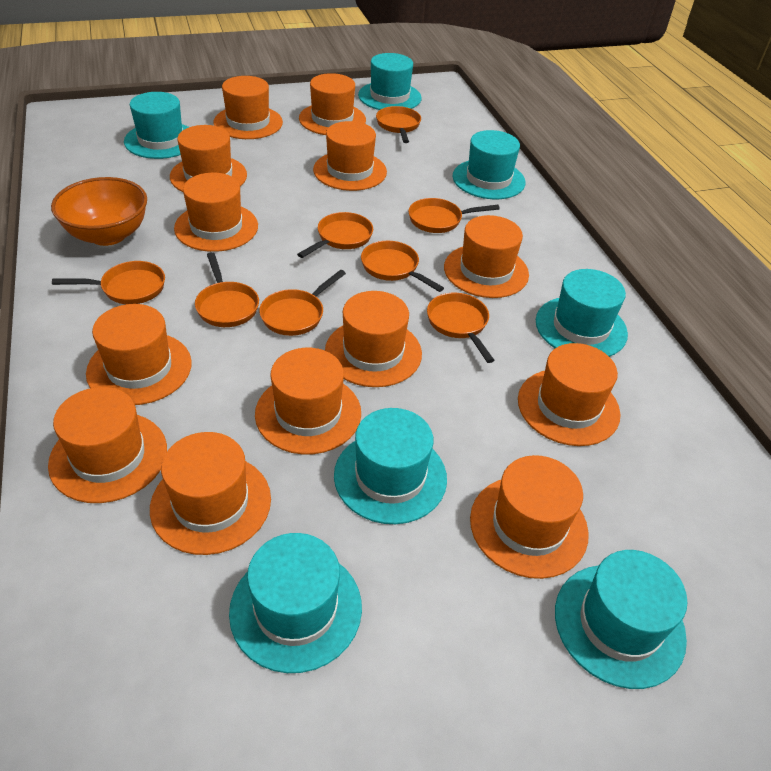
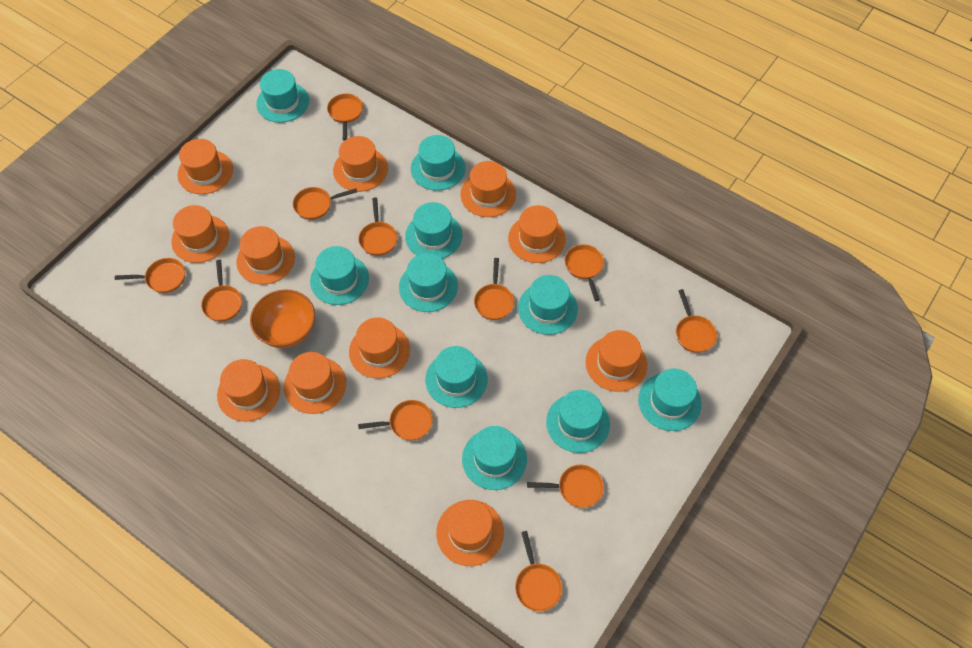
orange hat: 13 -> 11
orange pan: 8 -> 11
turquoise hat: 7 -> 10

